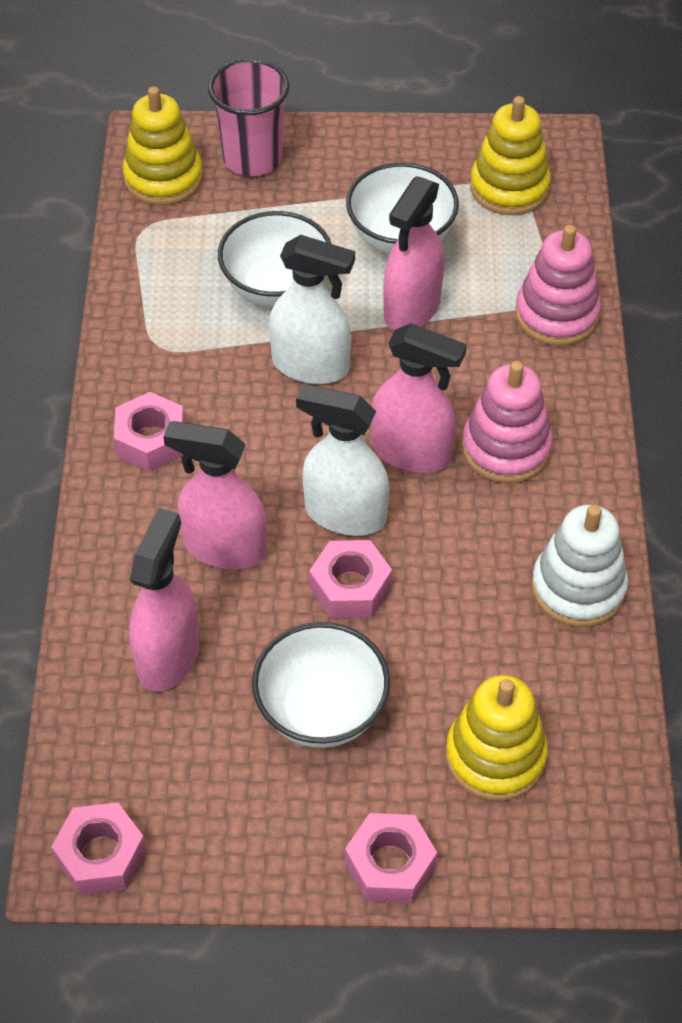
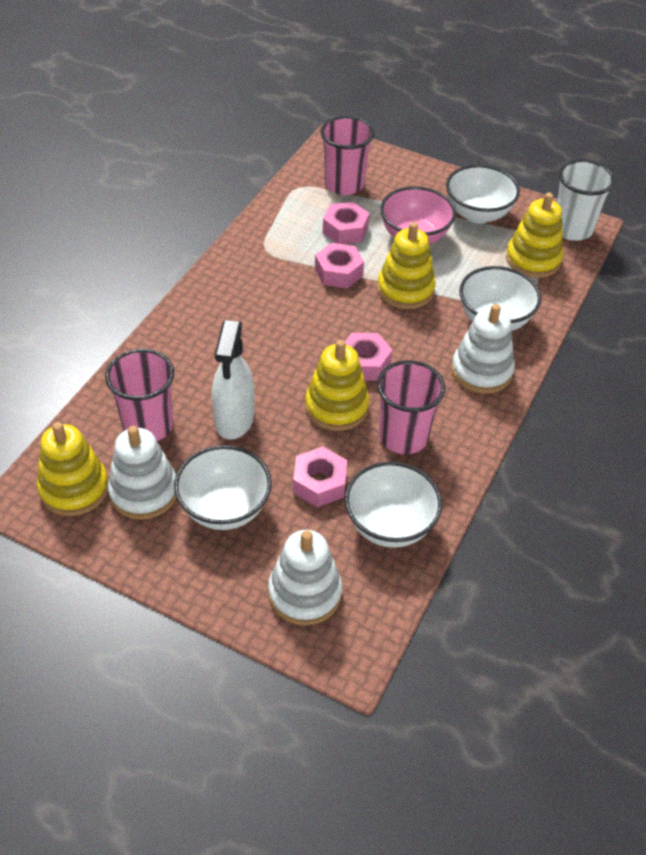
pink bowl: 0 -> 1
pink cup: 1 -> 3
pink spray bottle: 4 -> 0
pink stacking toy: 2 -> 0
white bowl: 3 -> 4
white cup: 0 -> 1
white spray bottle: 2 -> 1
white stacking toy: 1 -> 3
yellow stacking toy: 3 -> 4

